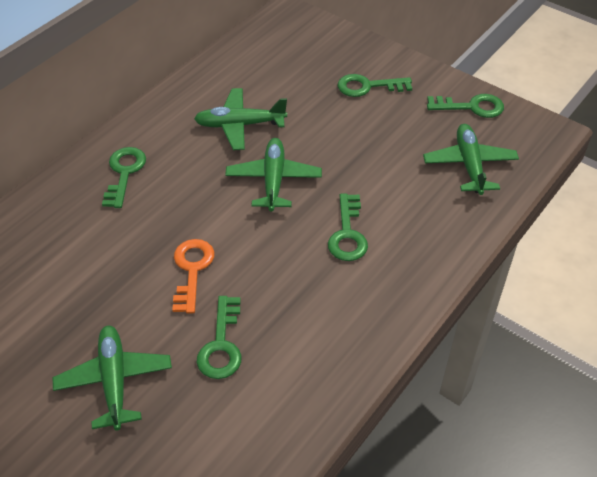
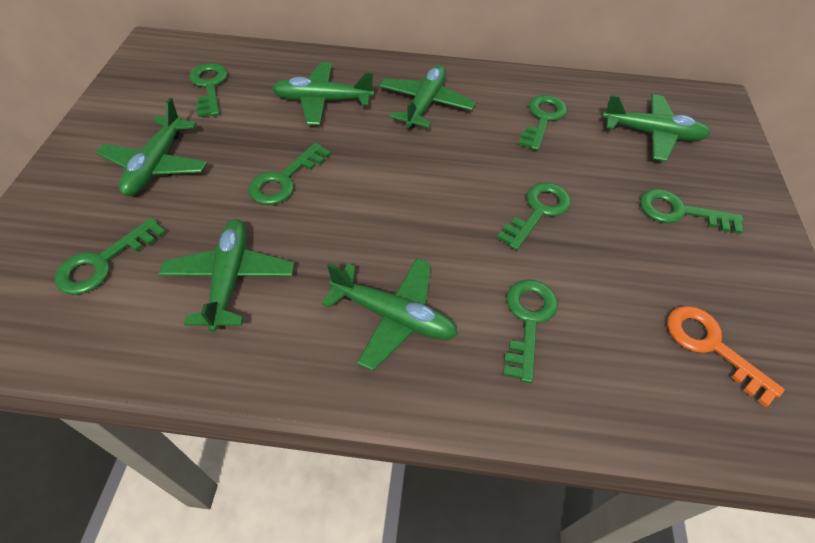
green key: 5 -> 7
green plane: 4 -> 6

